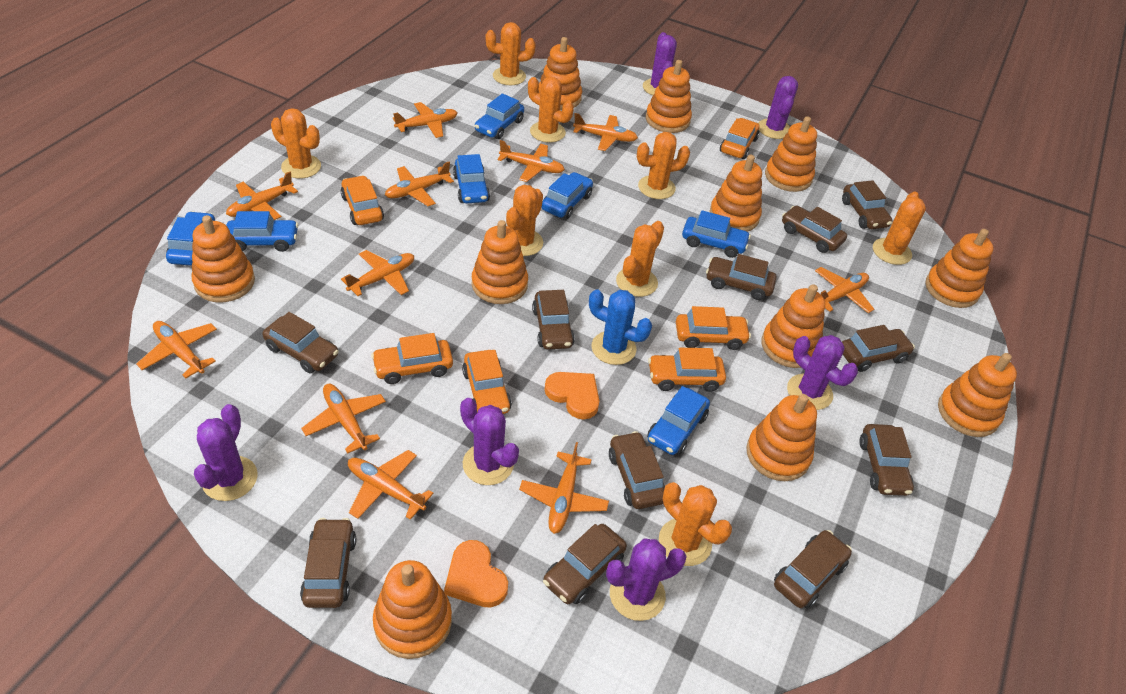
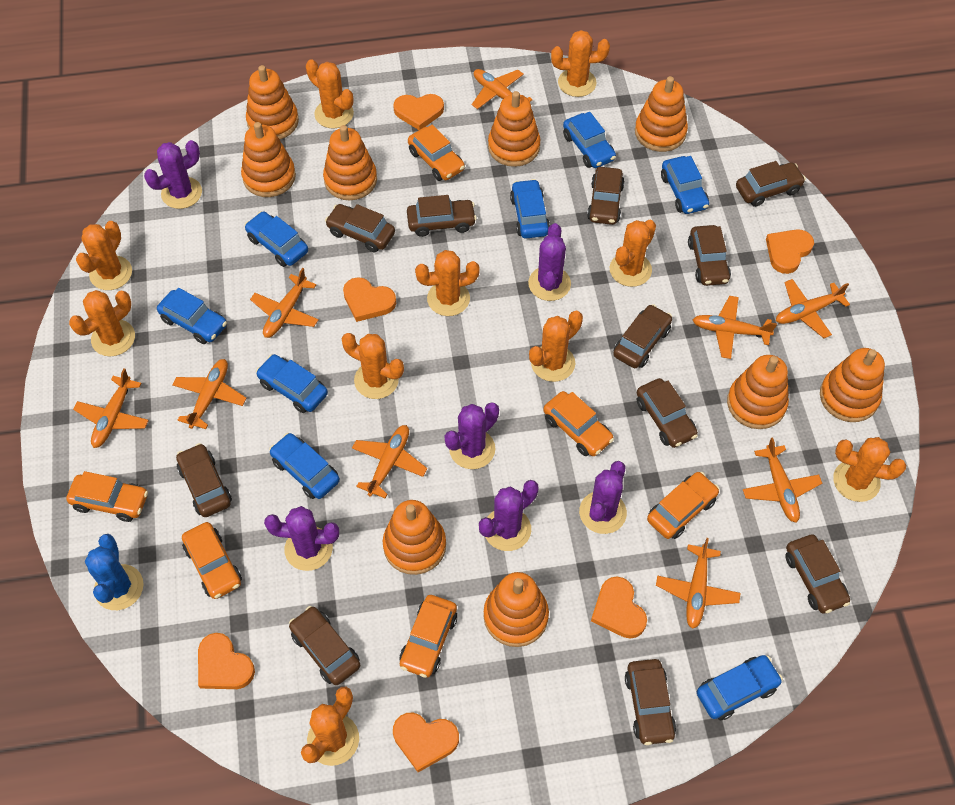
blue car: 7 -> 8
orange cactus: 8 -> 10
orange heart: 2 -> 6
orange plane: 11 -> 9
orange stacking toy: 11 -> 9

